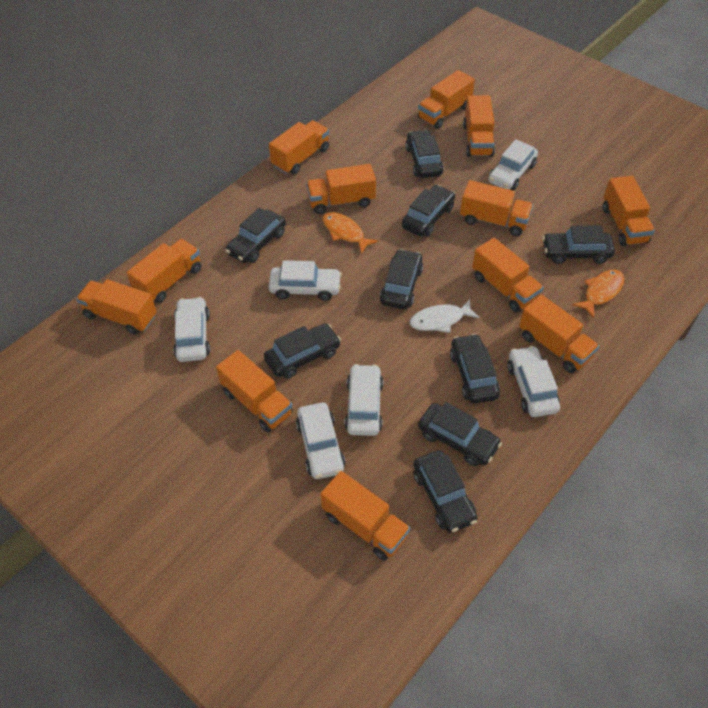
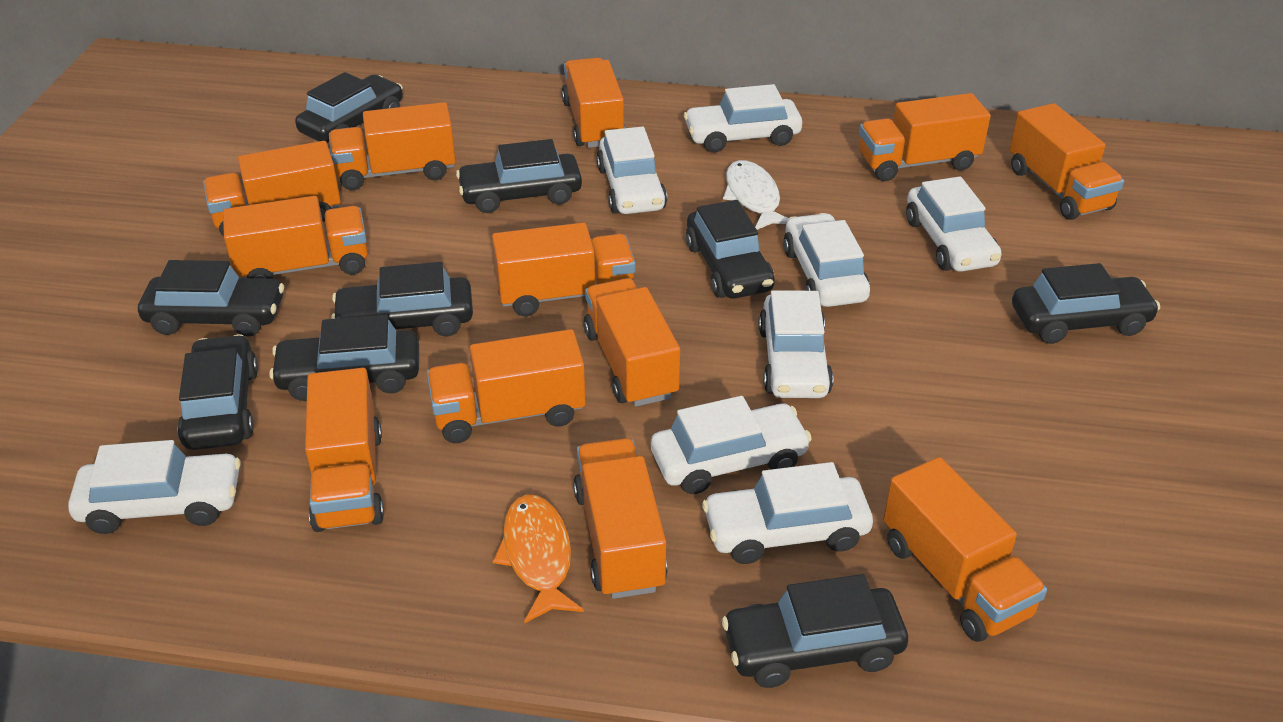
orange fish: 2 -> 1
white car: 6 -> 8

